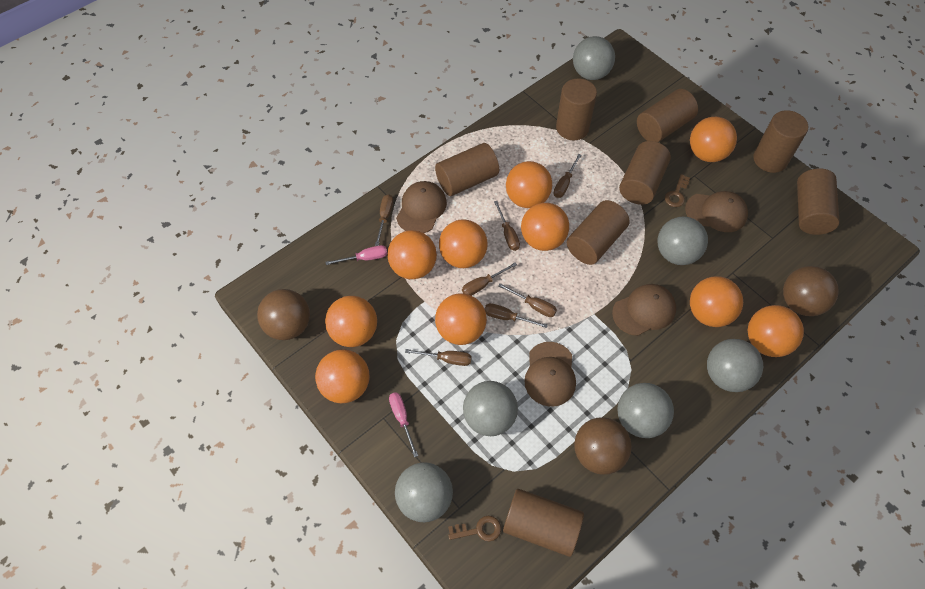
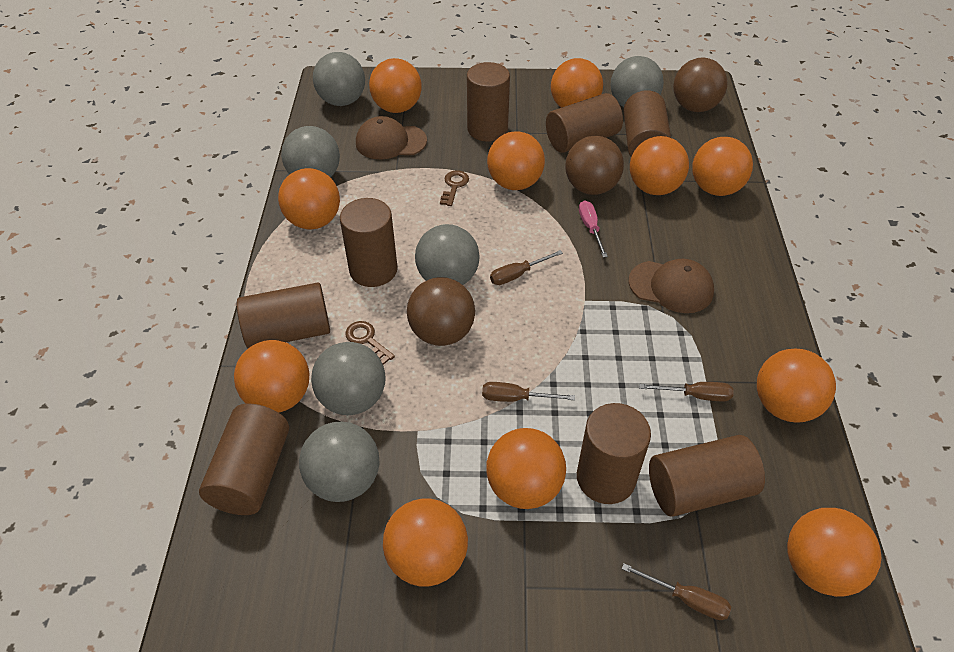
brown cap: 4 -> 2
brown screwdriver: 7 -> 4
orange ball: 10 -> 11
pink screwdriver: 2 -> 1

